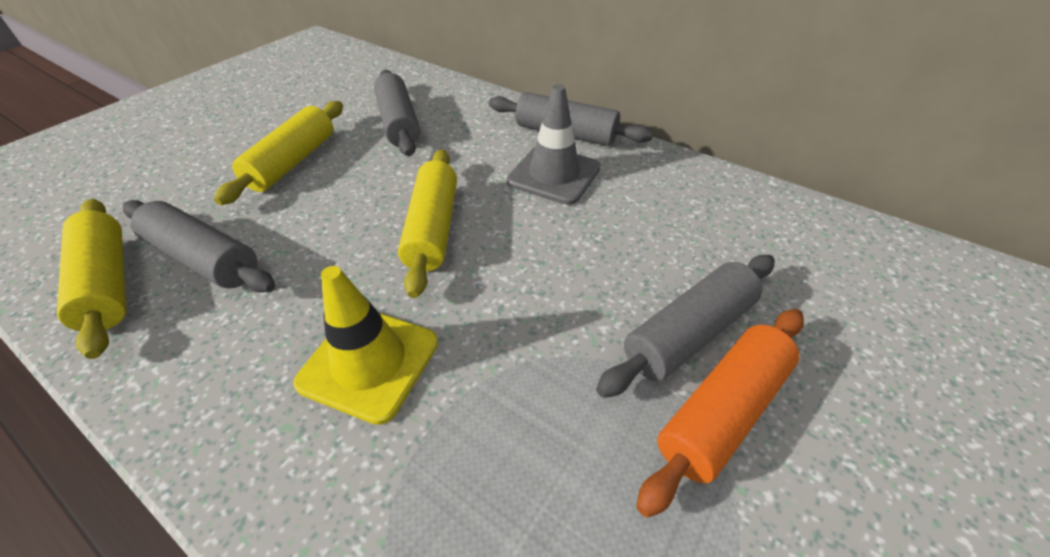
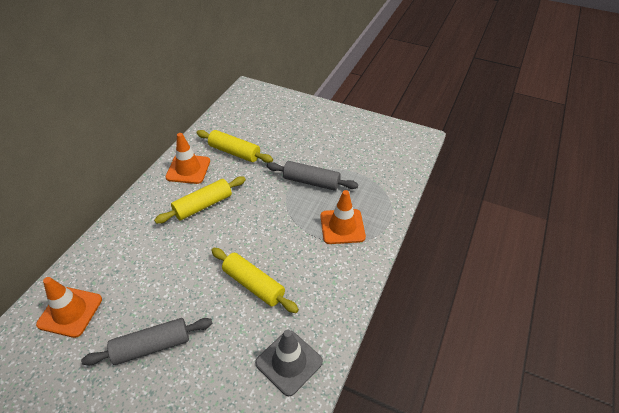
grey rolling pin: 4 -> 2
orange rolling pin: 1 -> 0
orange traffic cone: 0 -> 3
yellow traffic cone: 1 -> 0

